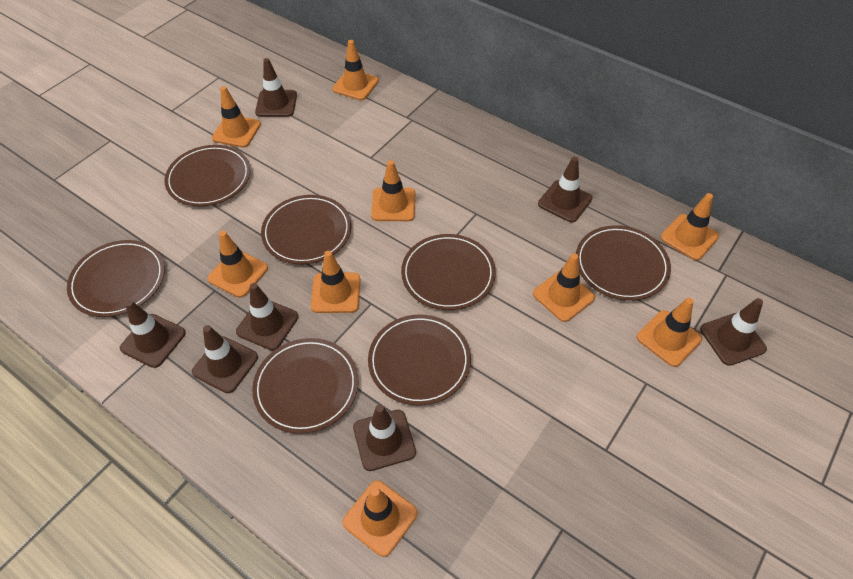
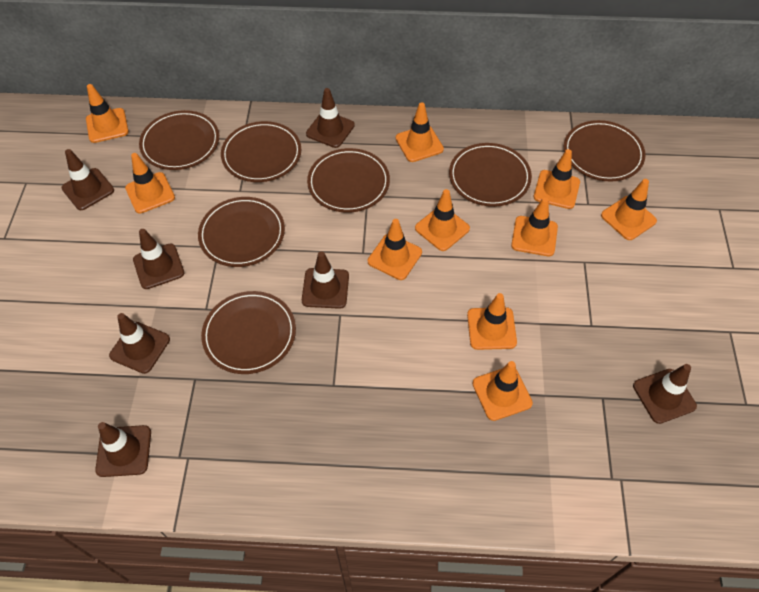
orange traffic cone: 9 -> 10

